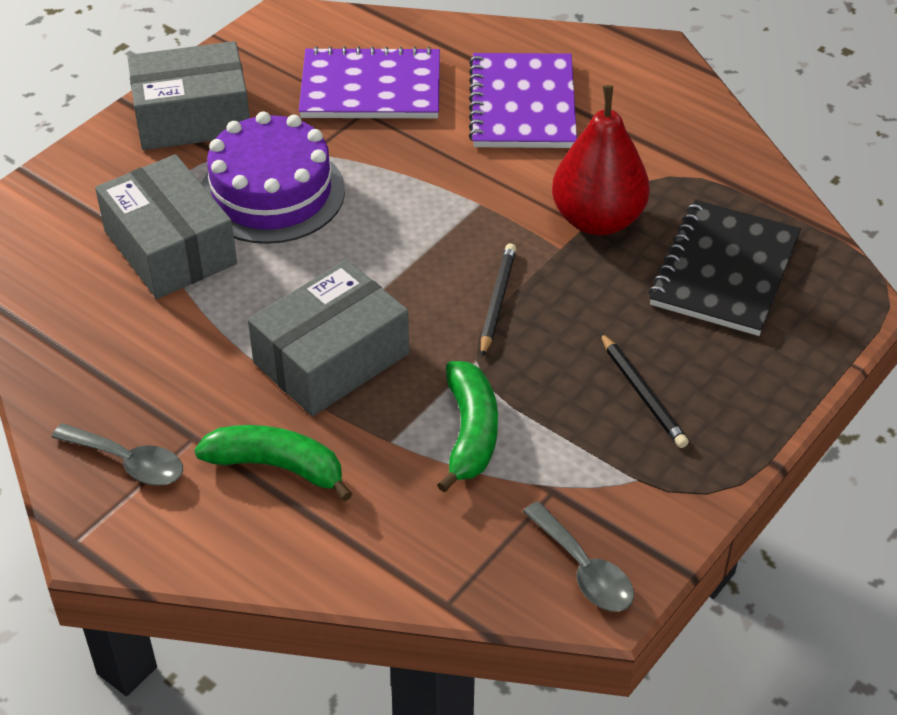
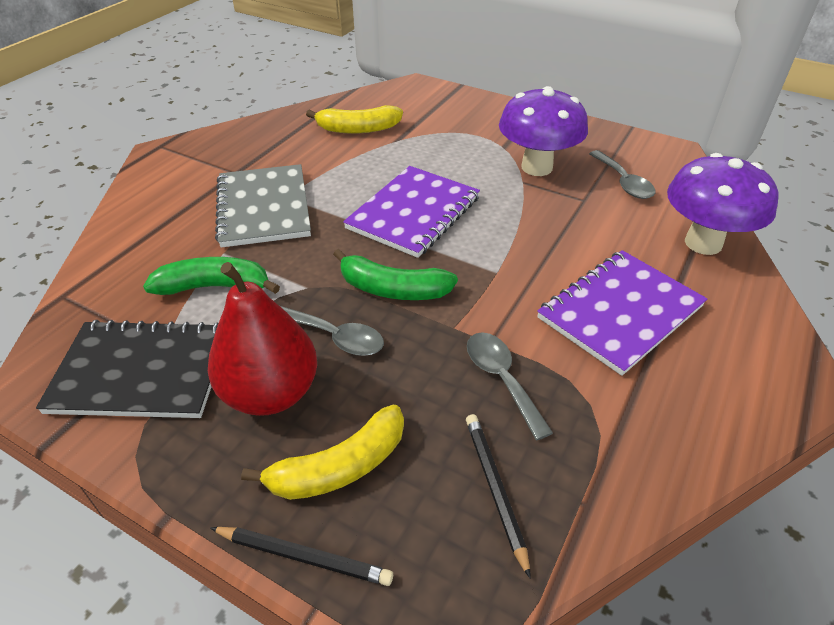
grey box: 3 -> 0
grey notebook: 0 -> 1
grey spoon: 2 -> 3
purple cake: 1 -> 0
purple mushroom: 0 -> 2
yellow banana: 0 -> 2

